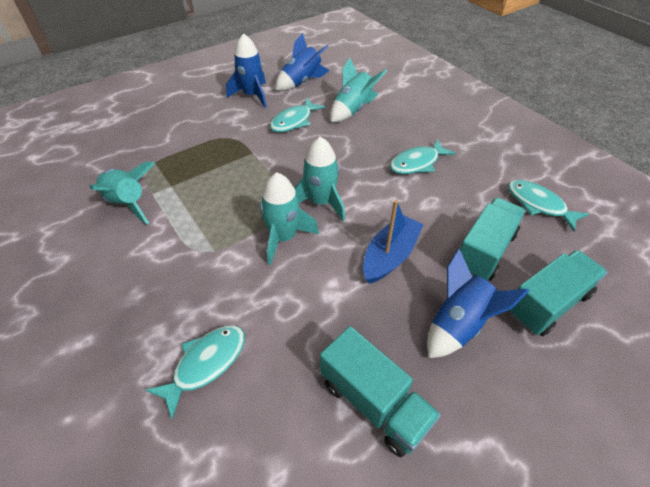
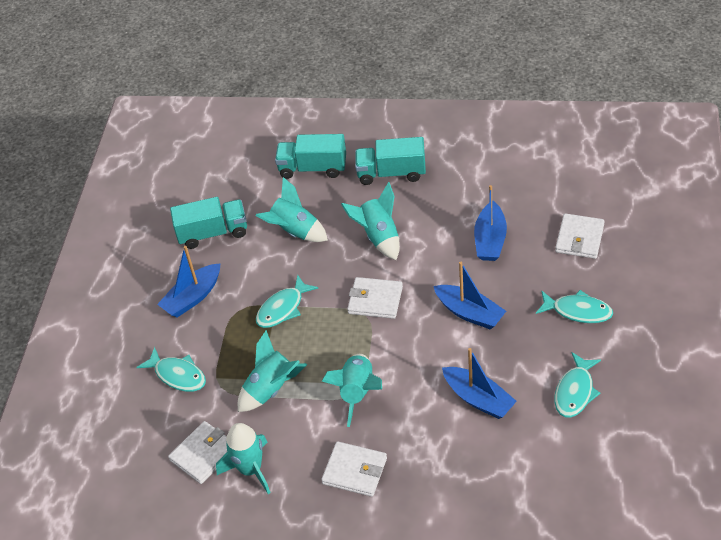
blue boat: 1 -> 4
blue rocket: 3 -> 0
turquoise rocket: 4 -> 5
white wallet: 0 -> 4

